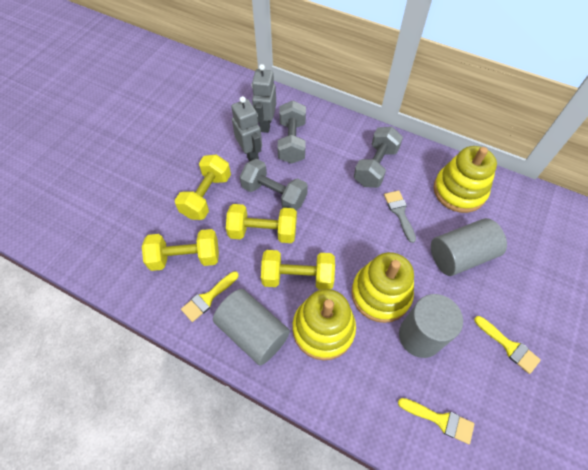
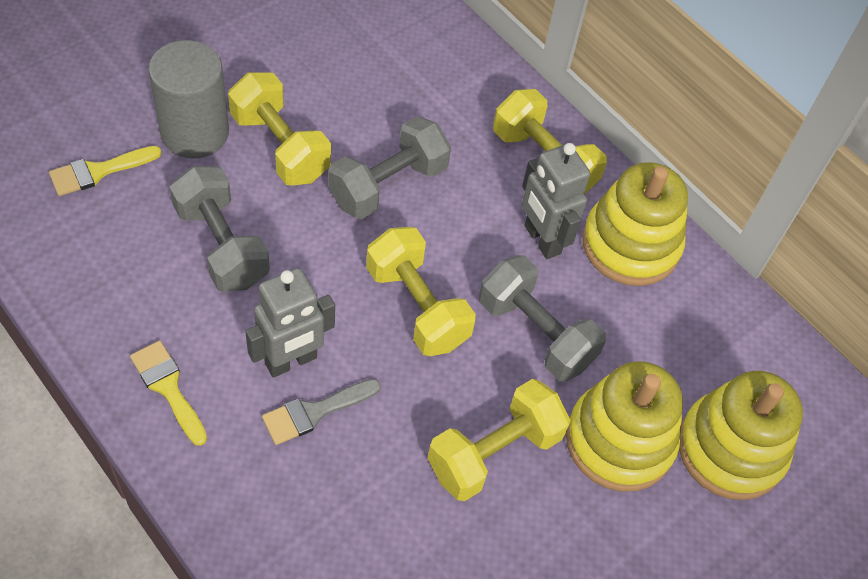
grey cylinder: 3 -> 1
yellow brush: 3 -> 2

